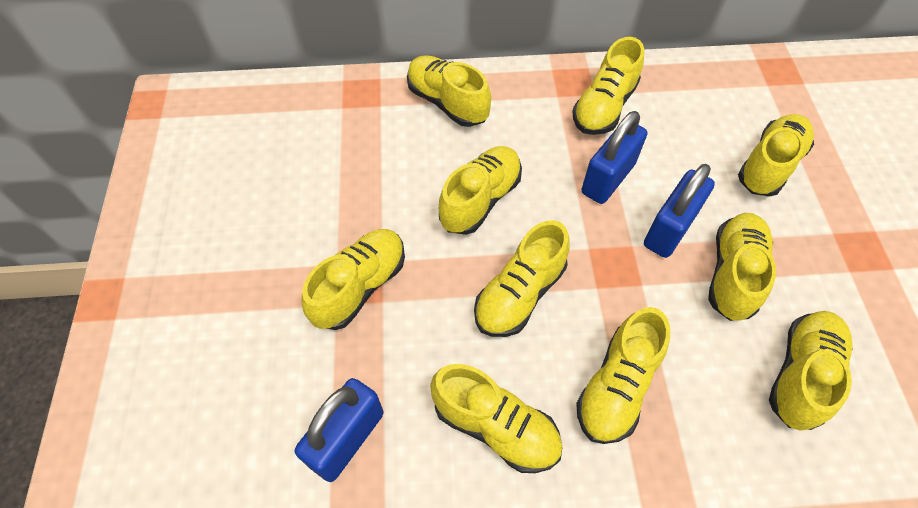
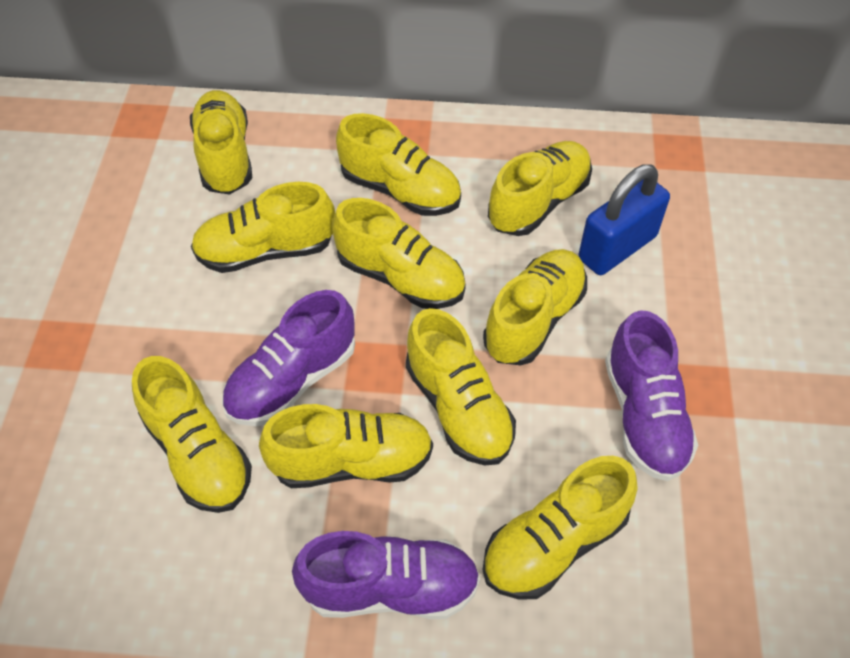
blue padlock: 3 -> 1
purple shoe: 0 -> 3

